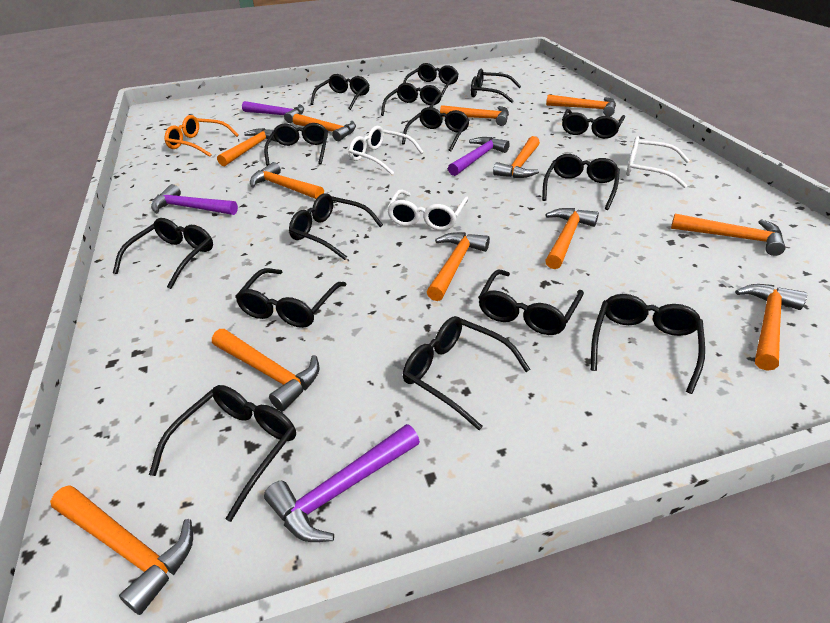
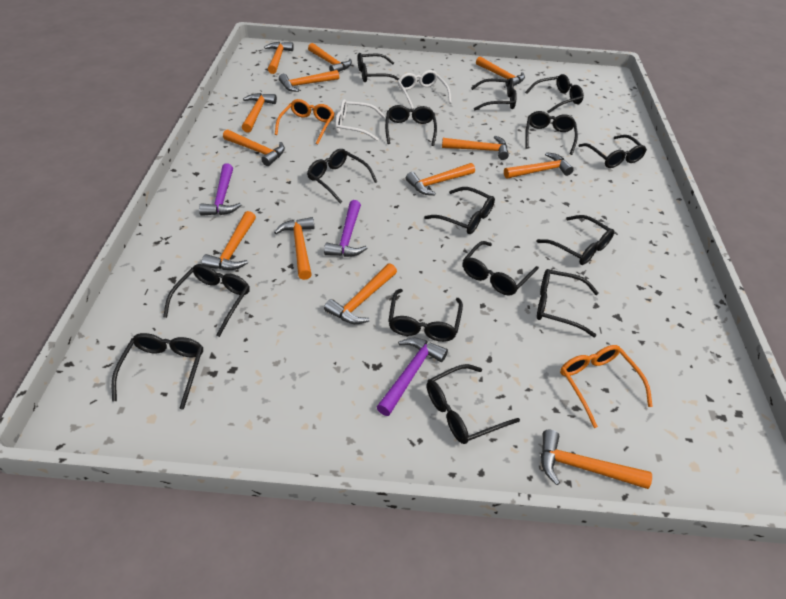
orange glasses: 1 -> 2
orange hammer: 12 -> 13
purple hammer: 4 -> 3
white glasses: 3 -> 2

